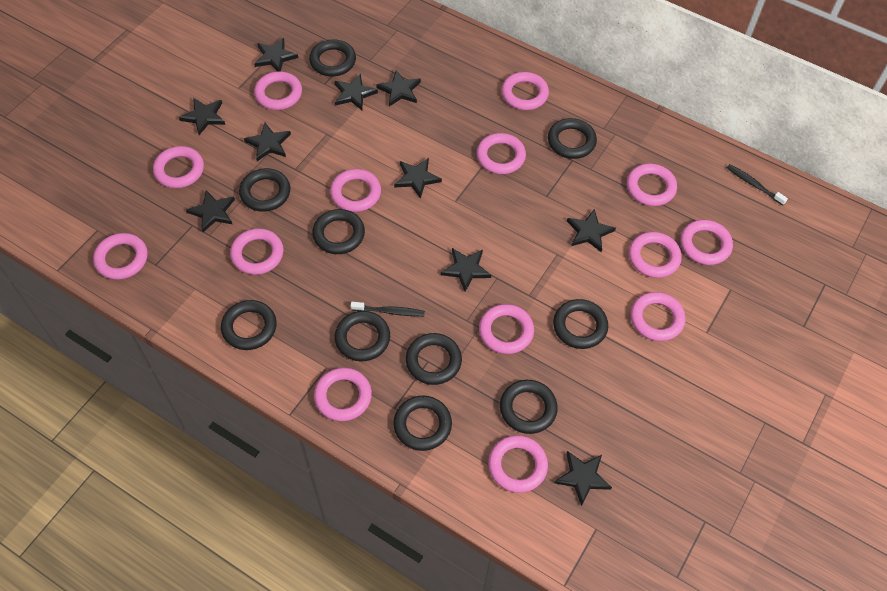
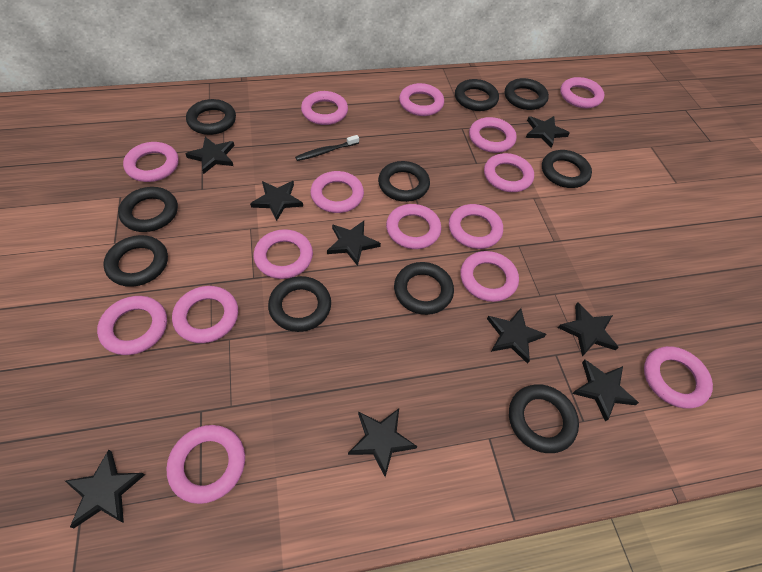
black star: 10 -> 9
black toothbrush: 2 -> 1
pink ring: 14 -> 15

